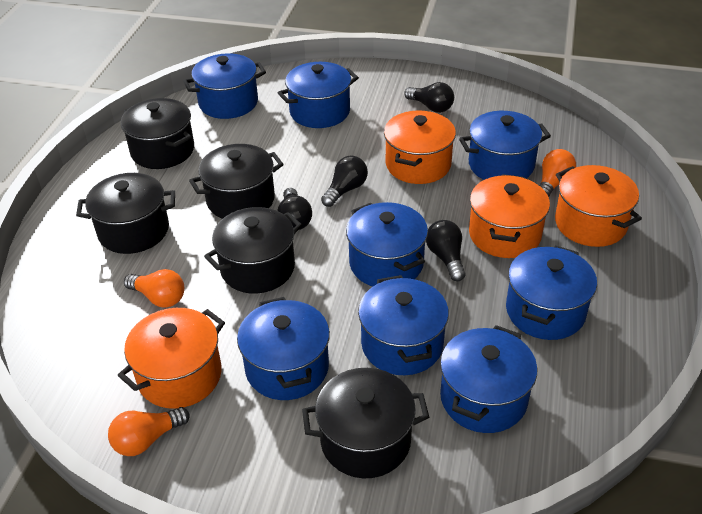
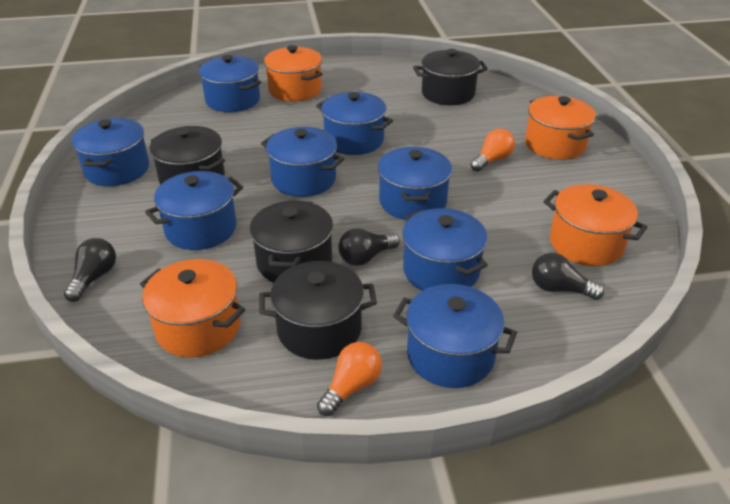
black light bulb: 4 -> 3
black pot: 5 -> 4
orange light bulb: 3 -> 2

